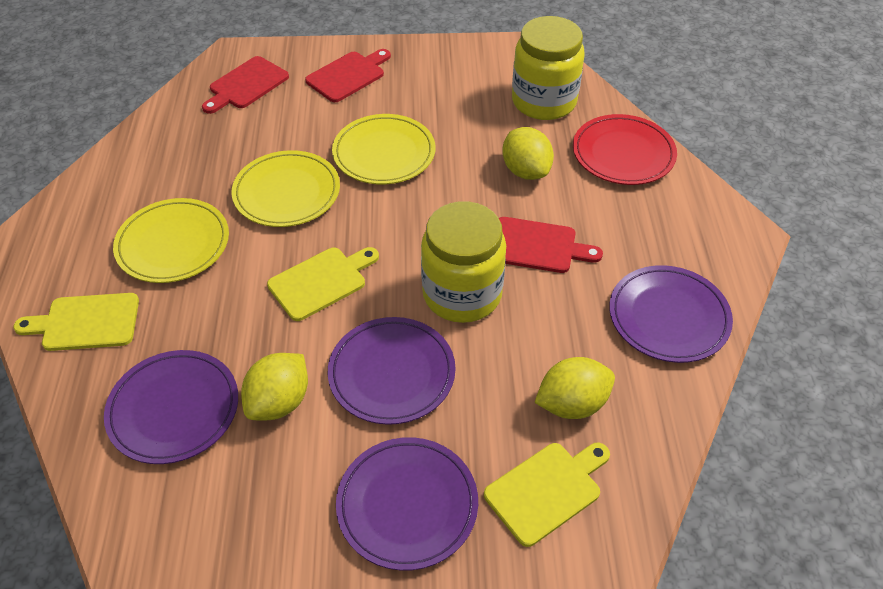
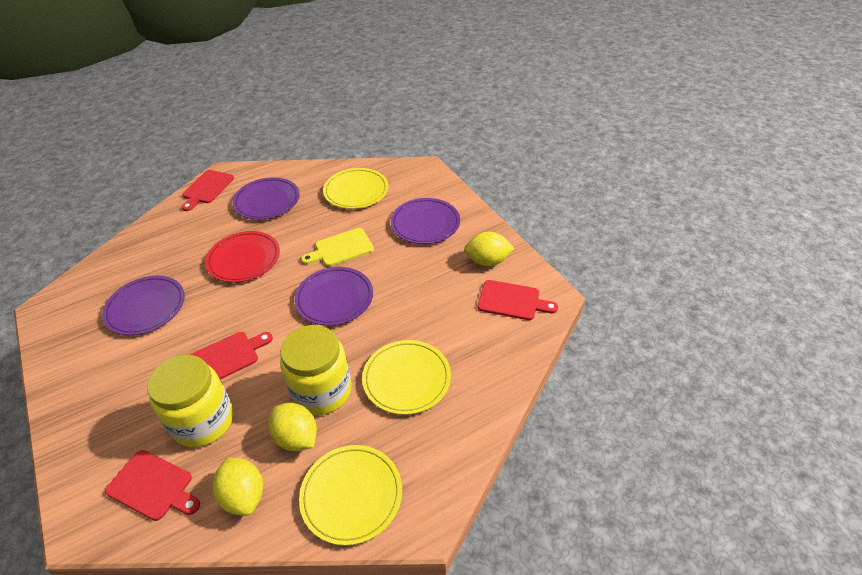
red cutting board: 3 -> 4
yellow cutting board: 3 -> 1

